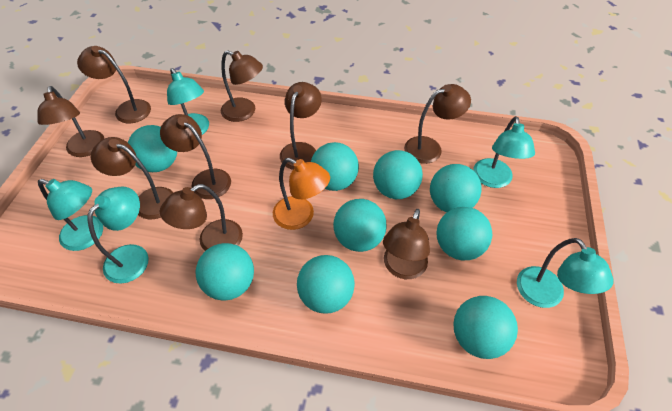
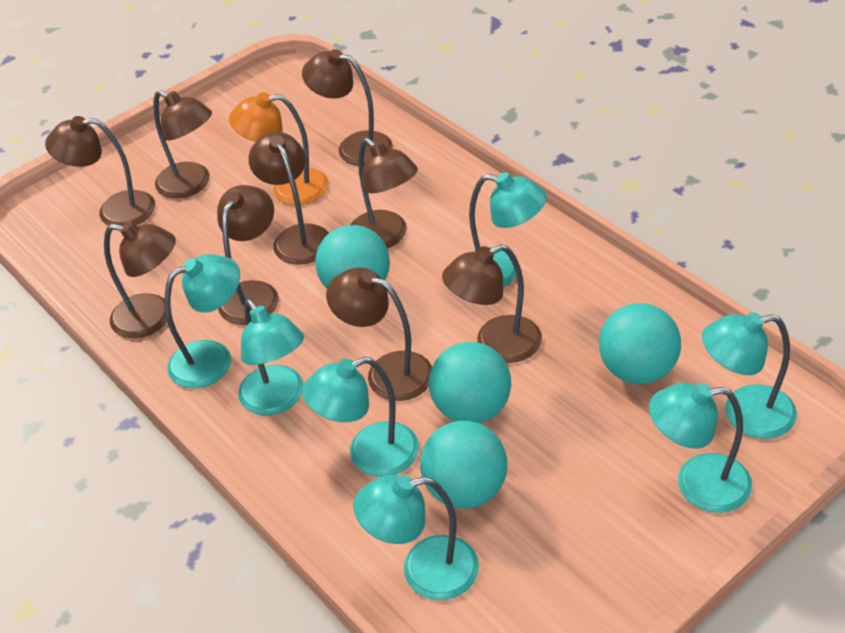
turquoise ball: 9 -> 4
turquoise lamp: 5 -> 7

